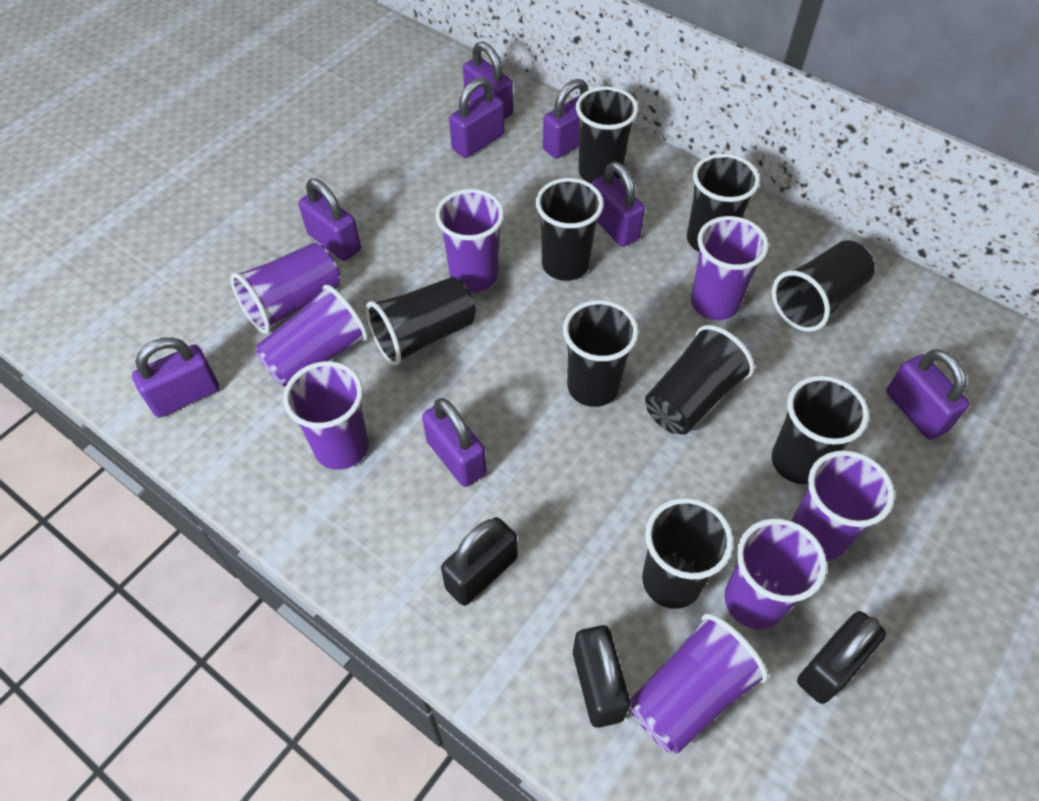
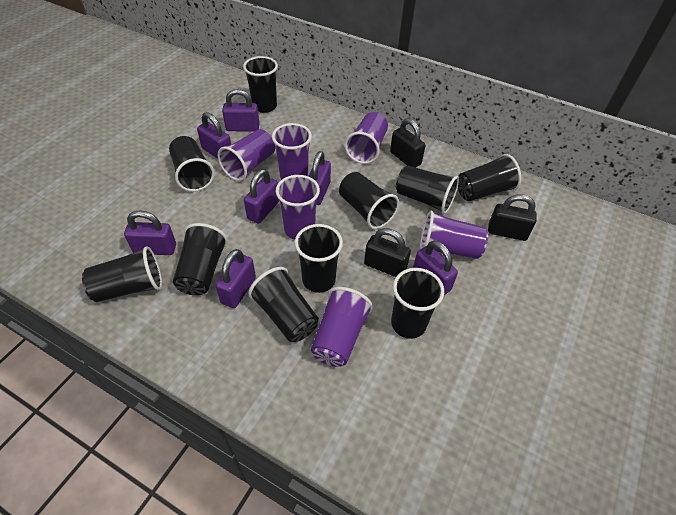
black cup: 9 -> 10
purple cup: 8 -> 6
purple padlock: 8 -> 7

